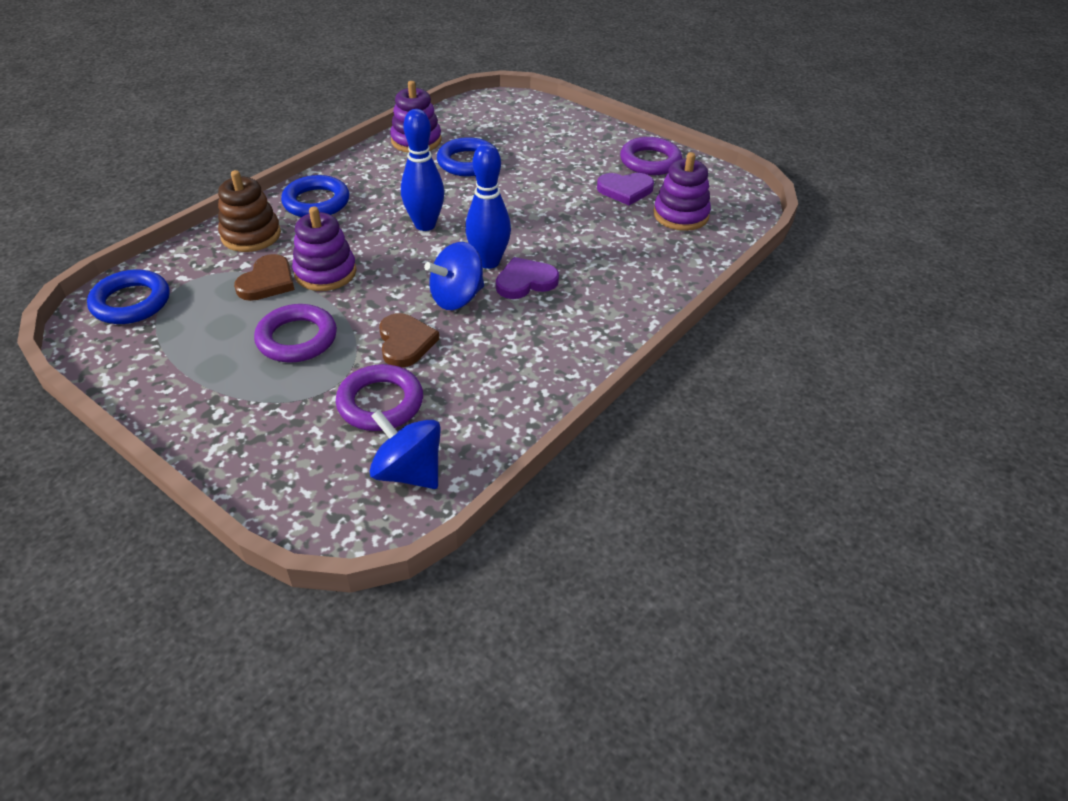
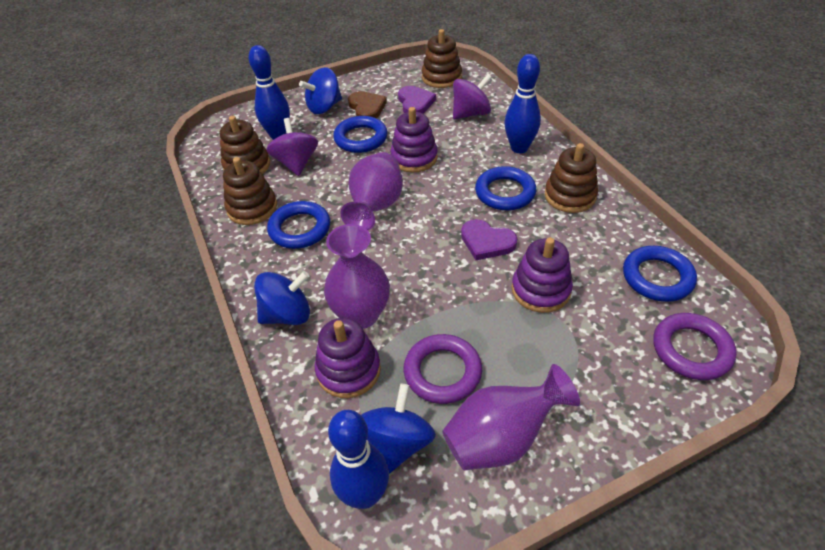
blue bowling pin: 2 -> 3
blue ring: 3 -> 4
blue spinning top: 2 -> 3
brown heart: 2 -> 1
brown stacking toy: 1 -> 4
purple ring: 3 -> 2
purple spinning top: 0 -> 2
purple vase: 0 -> 3

